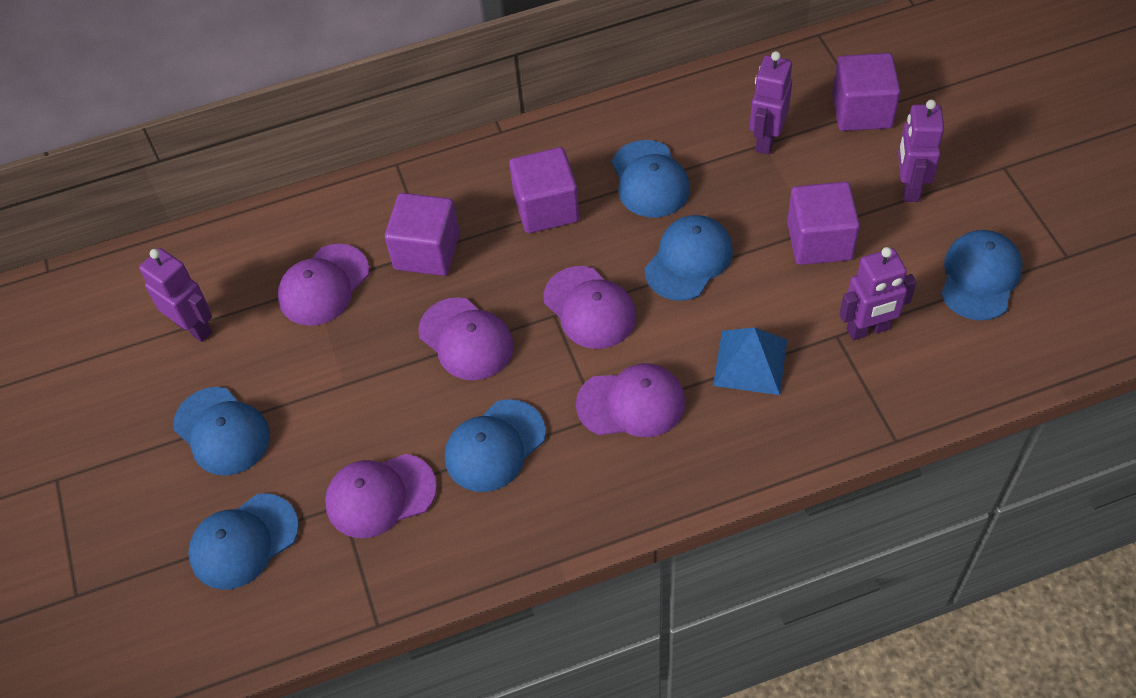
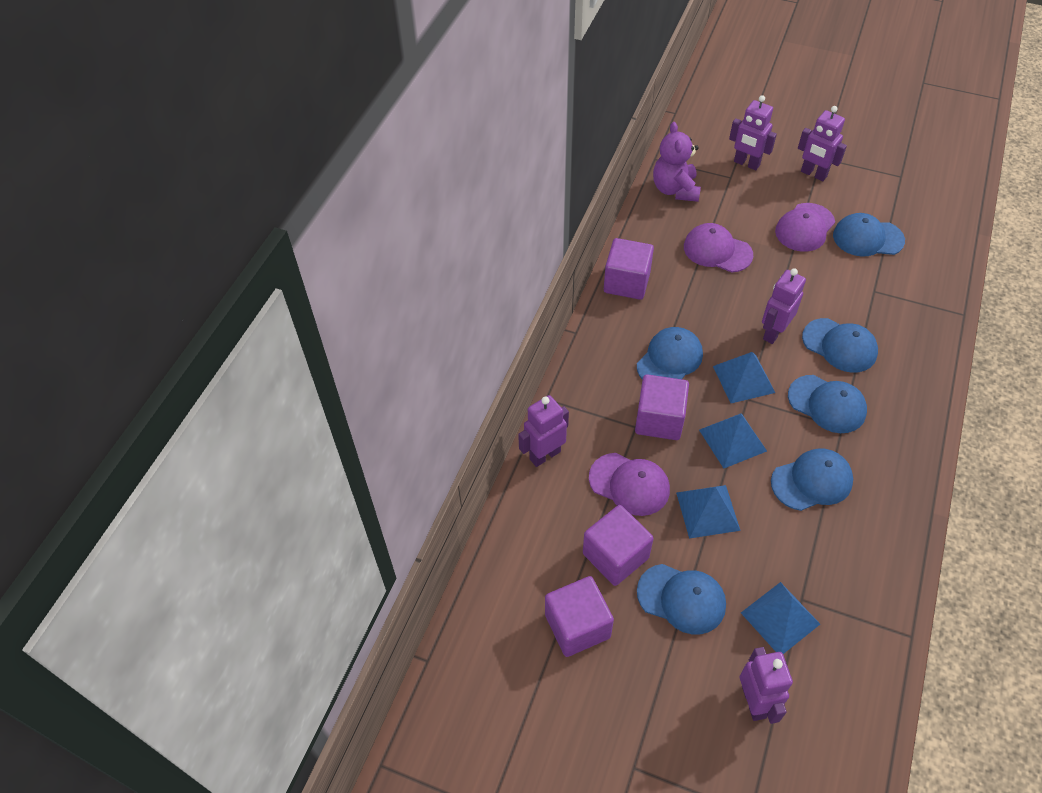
blue pyramid: 1 -> 4
purple cap: 5 -> 3
purple robot: 4 -> 5
purple teddy bear: 0 -> 1

